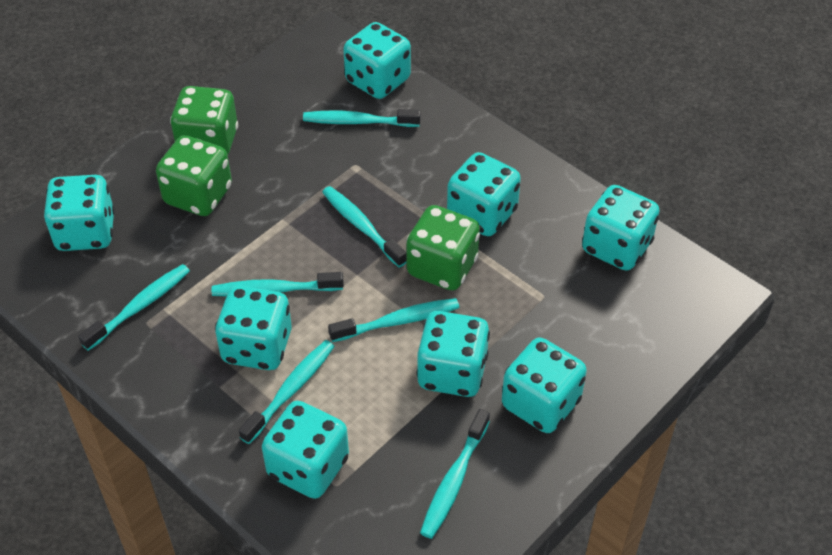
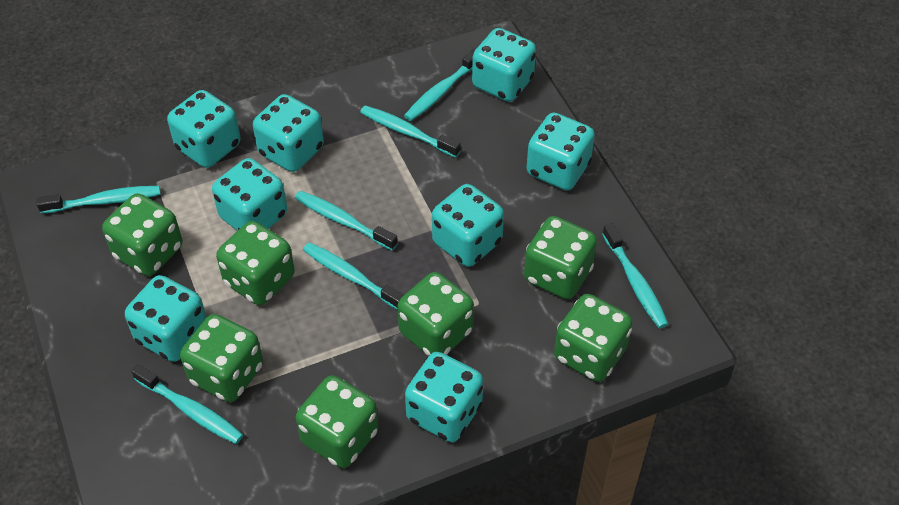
green dice: 3 -> 7

